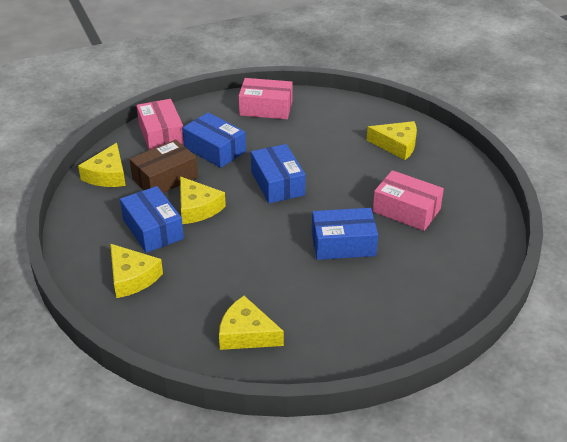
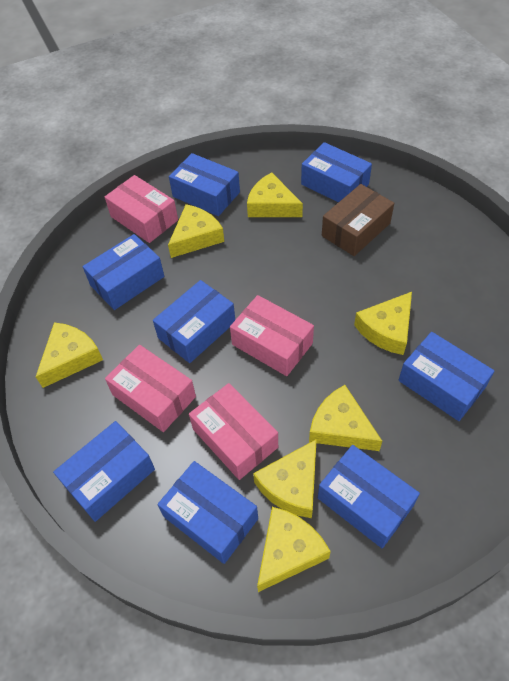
blue box: 4 -> 8
pink box: 3 -> 4
yellow cheese: 5 -> 7

